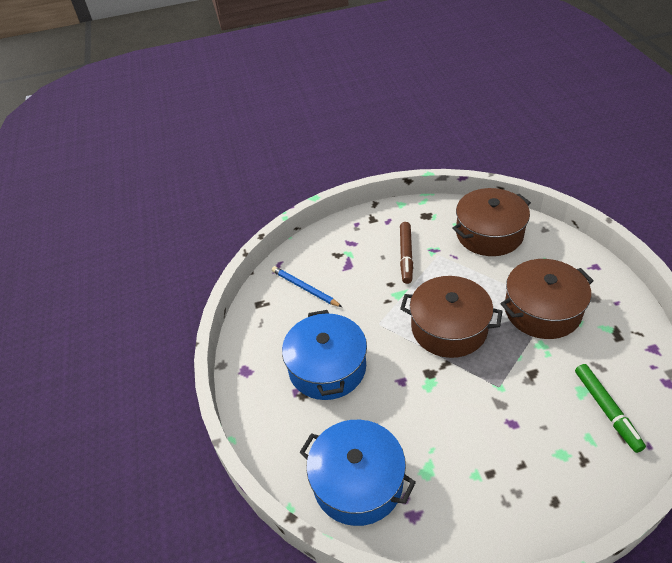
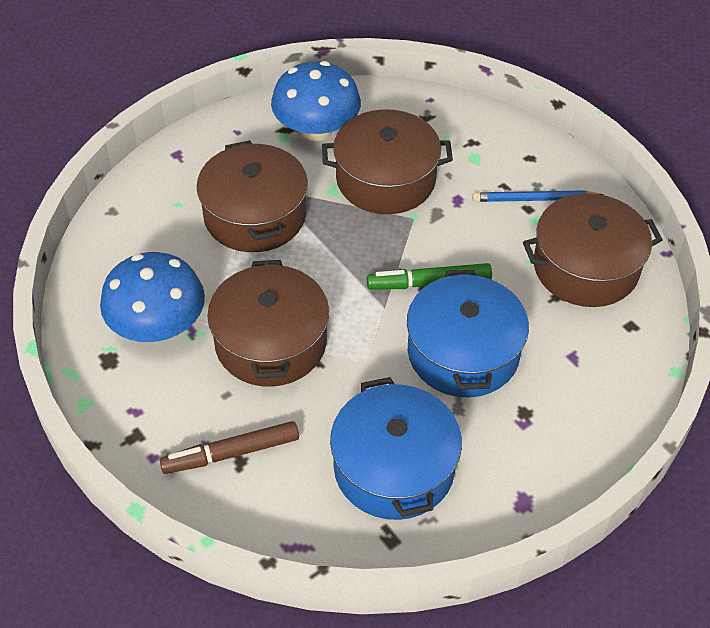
blue mushroom: 0 -> 2
brown pot: 3 -> 4

